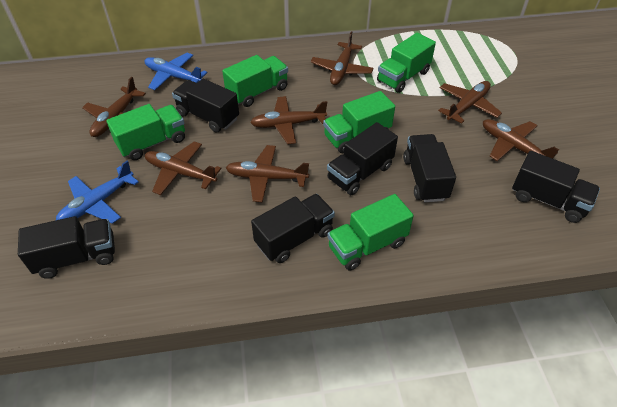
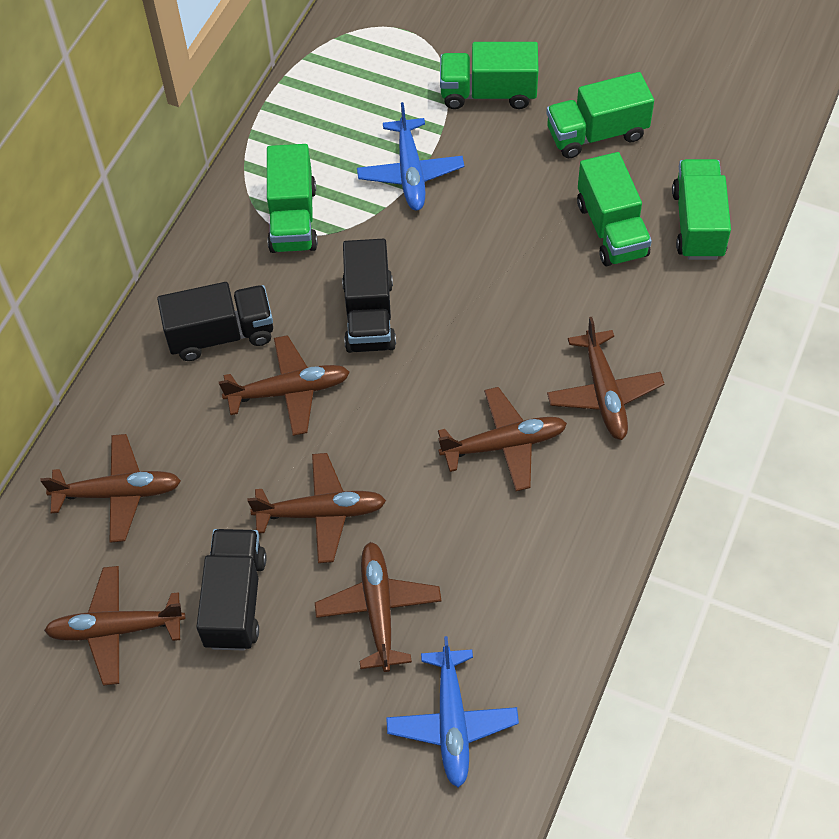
black truck: 6 -> 3

